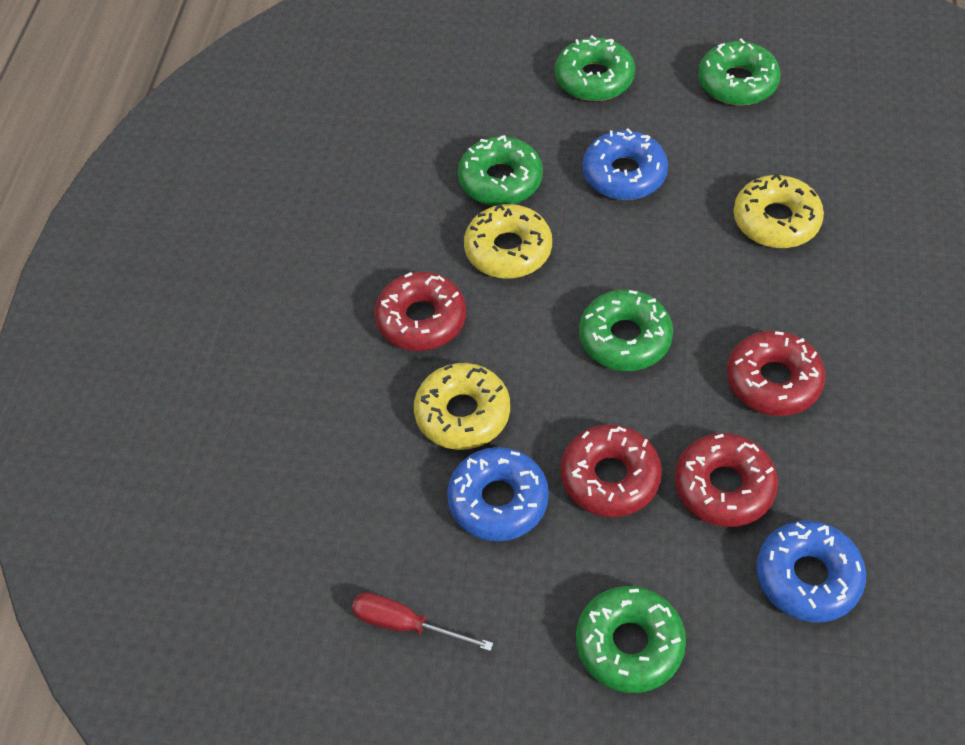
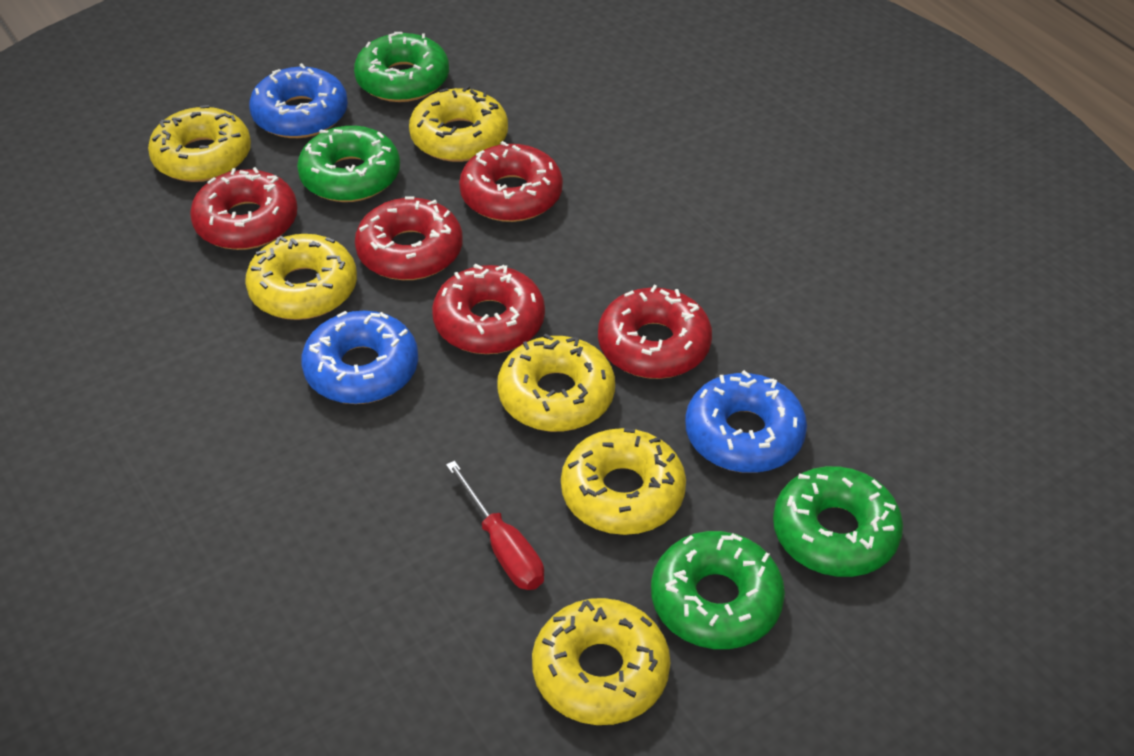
green donut: 5 -> 4
red donut: 4 -> 5
yellow donut: 3 -> 6

